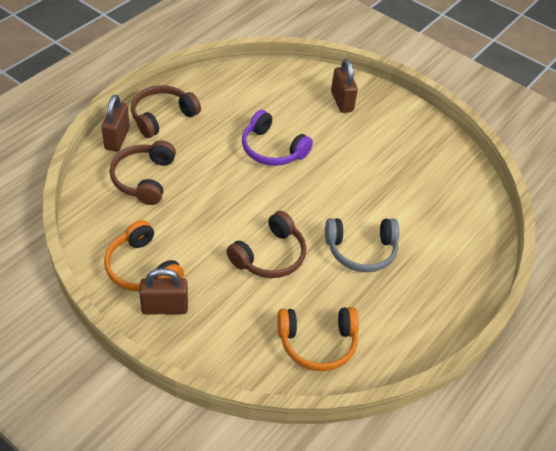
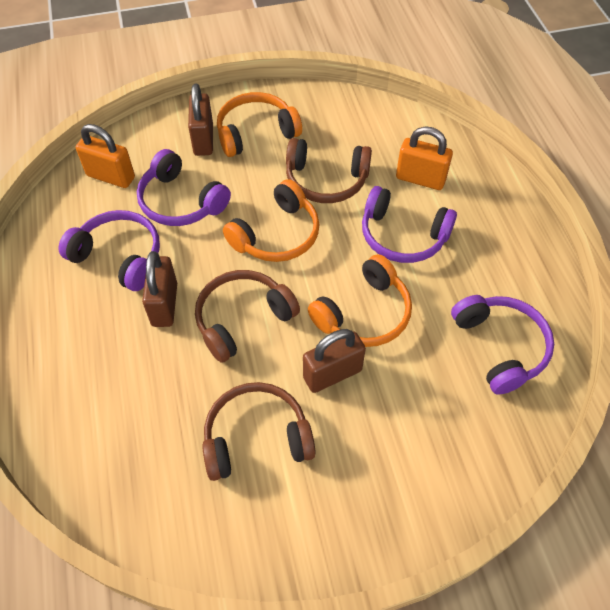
grey headphones: 1 -> 0
orange headphones: 2 -> 3
orange padlock: 0 -> 2
purple headphones: 1 -> 4

